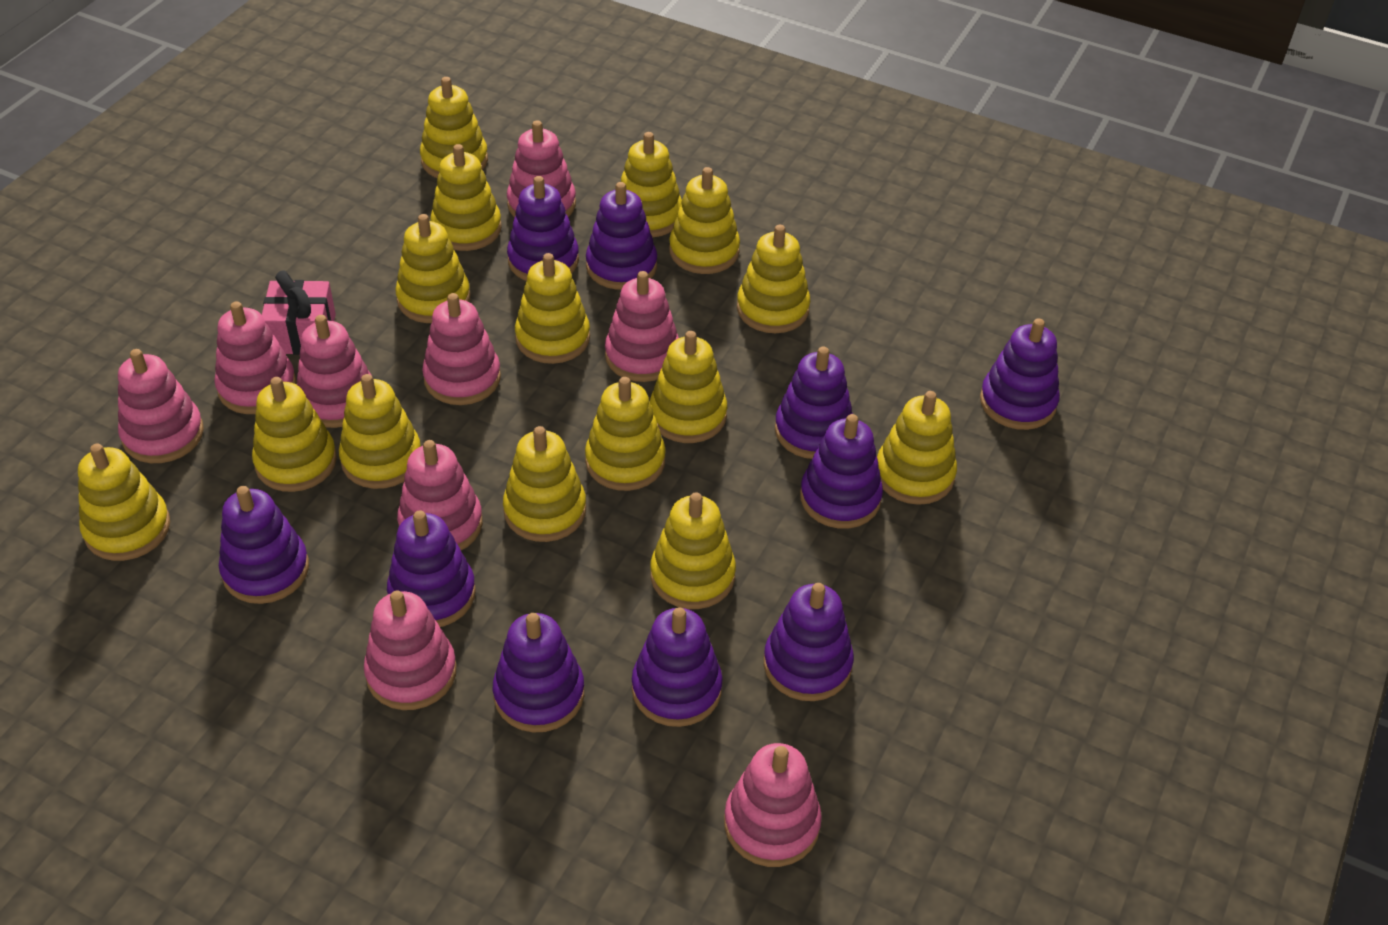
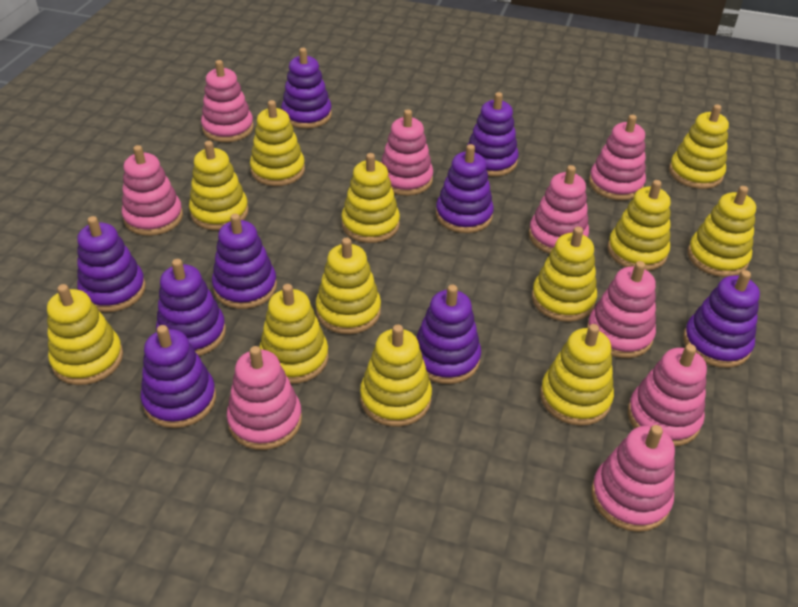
pink gift: 1 -> 0
purple stacking toy: 10 -> 9
yellow stacking toy: 15 -> 12

